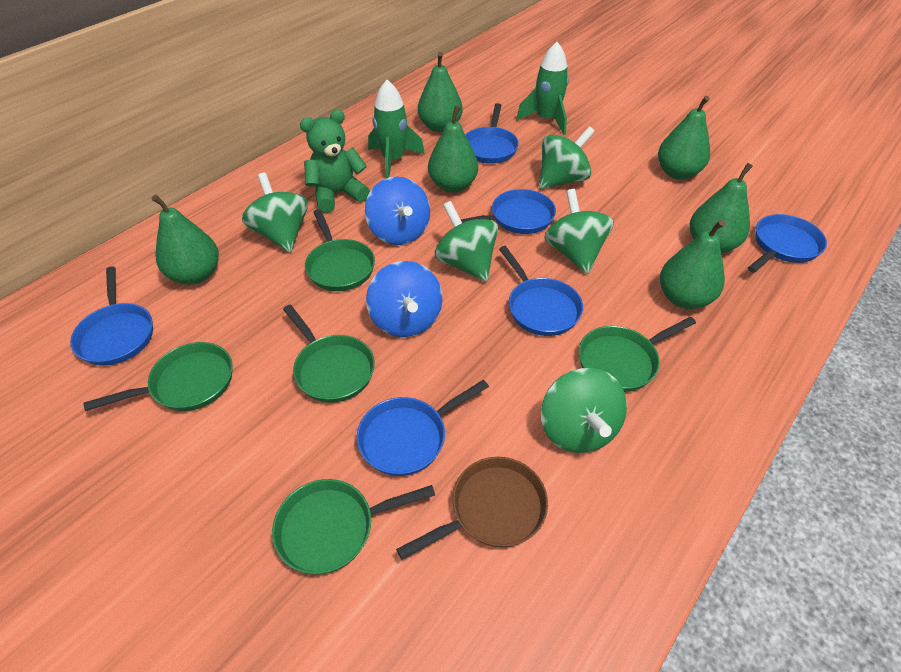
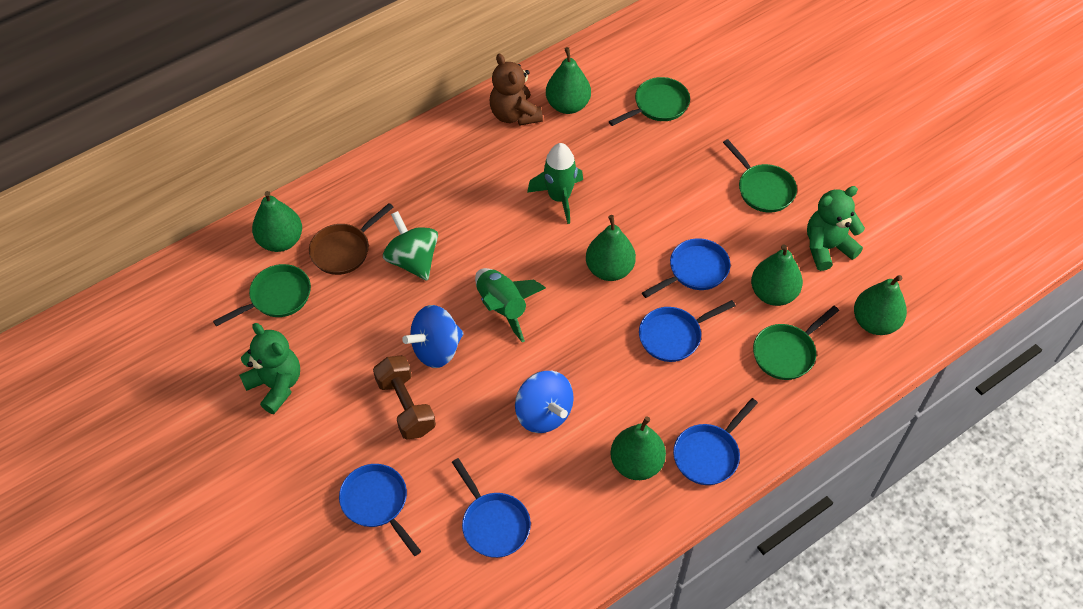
blue pan: 6 -> 5
brown dumbbell: 0 -> 1
brown teddy bear: 0 -> 1
green pan: 5 -> 4
green spinning top: 5 -> 1
green teddy bear: 1 -> 2

